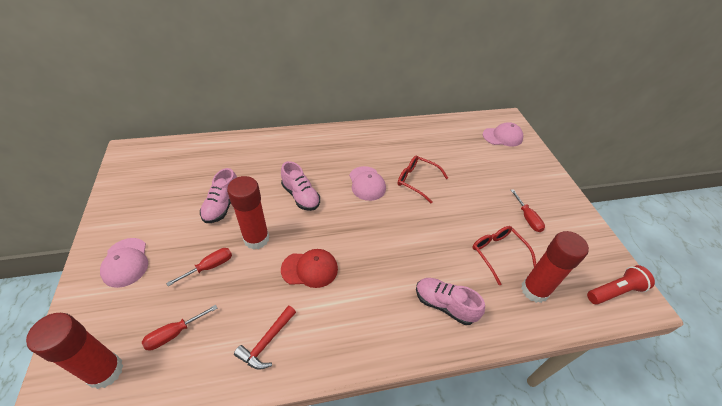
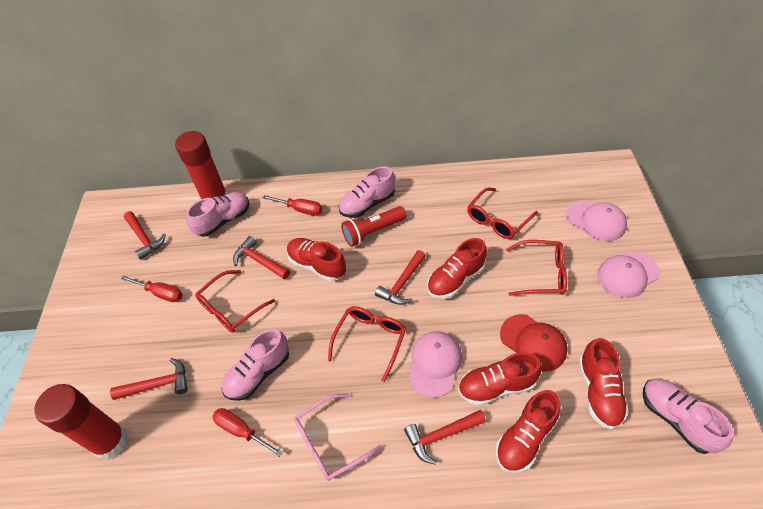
pink glasses: 0 -> 1
pink shoe: 3 -> 4
red glasses: 2 -> 4
red glue stick: 3 -> 2
red hammer: 1 -> 5
red shoe: 0 -> 5

